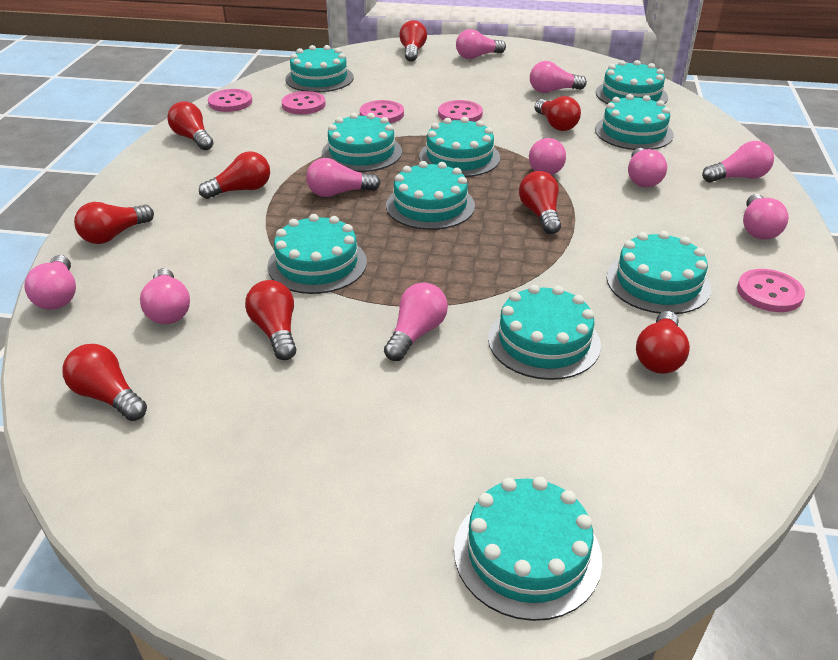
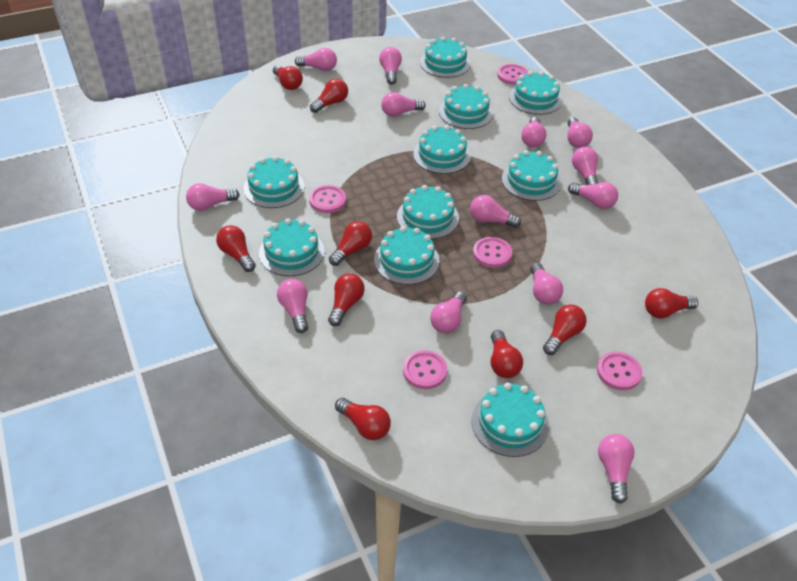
pink light bulb: 10 -> 13

